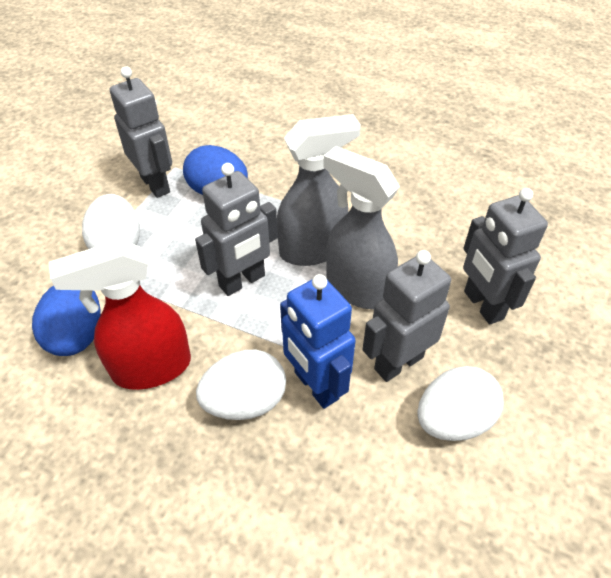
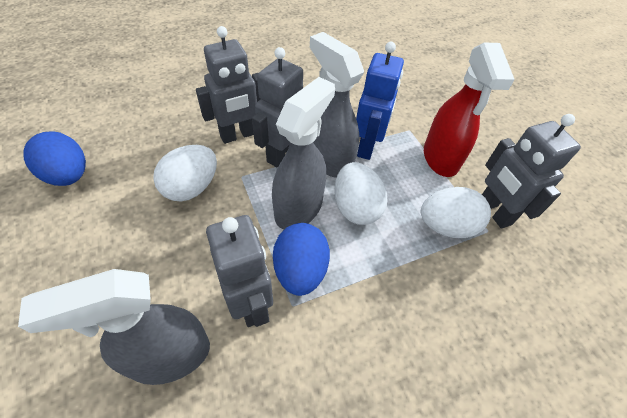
grey spray bottle: 2 -> 3

